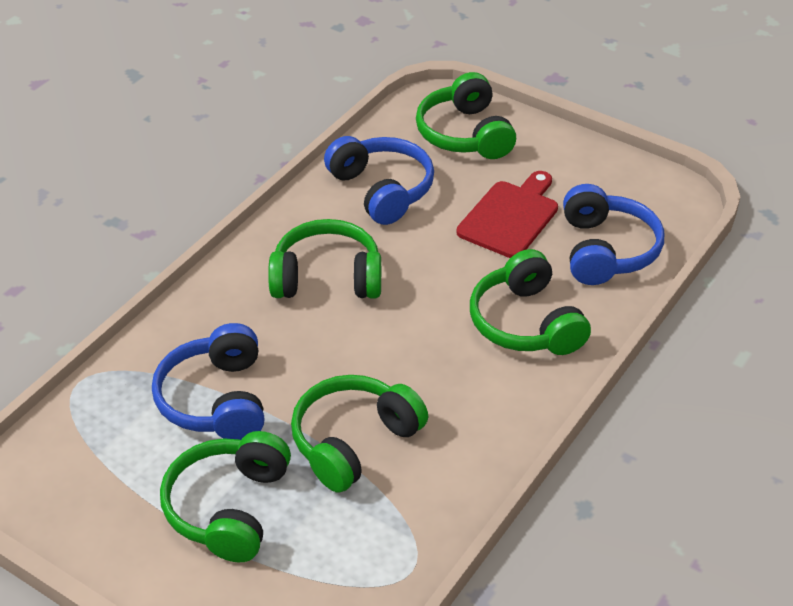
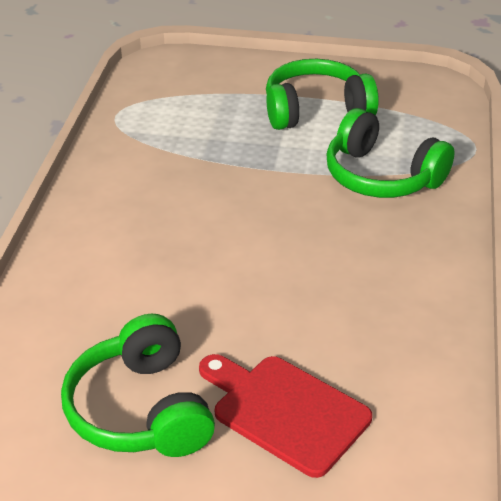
blue headphones: 3 -> 0
green headphones: 5 -> 3

